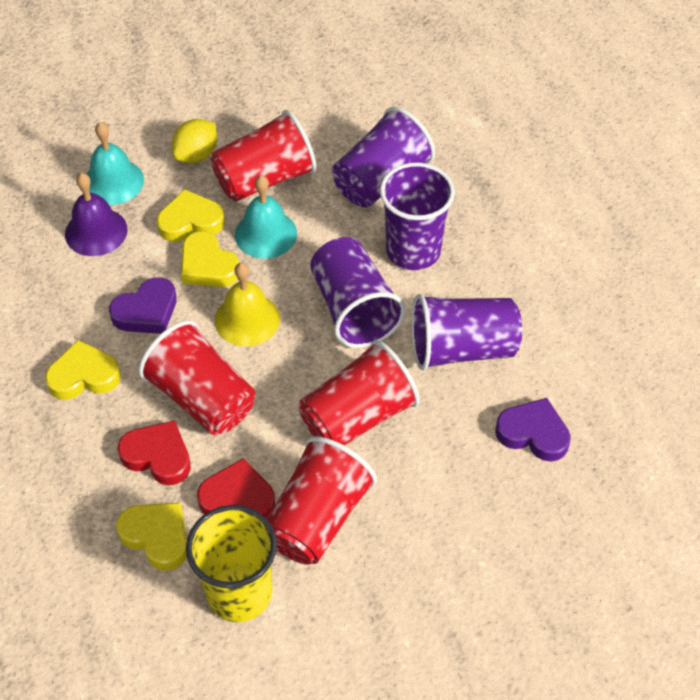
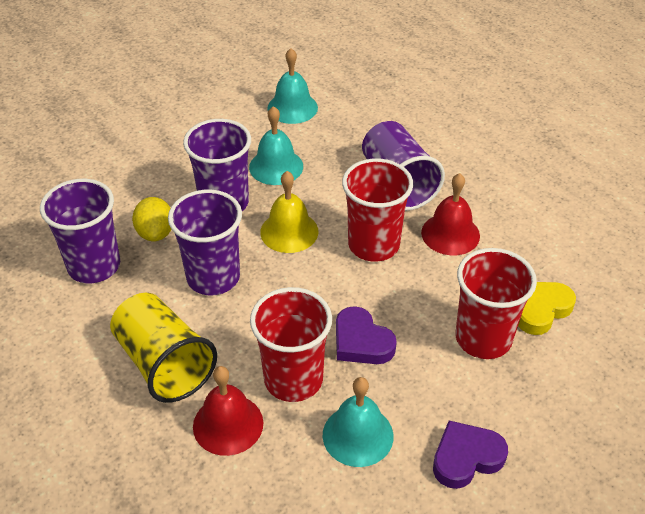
purple bell: 1 -> 0
red bell: 0 -> 2
red cup: 4 -> 3
red heart: 2 -> 0
turquoise bell: 2 -> 3
yellow heart: 4 -> 1

